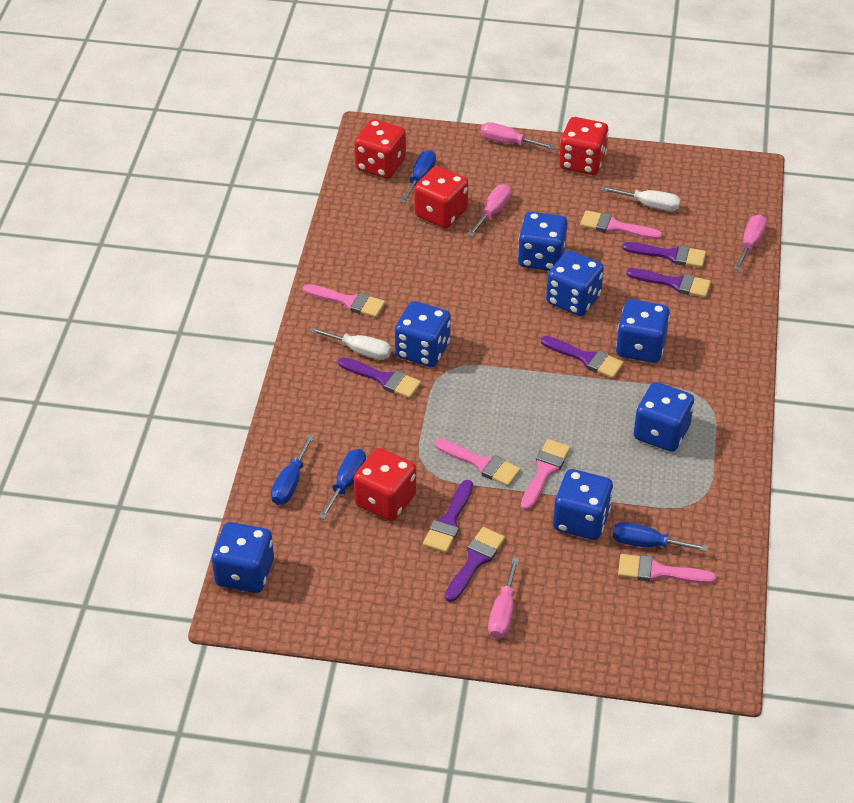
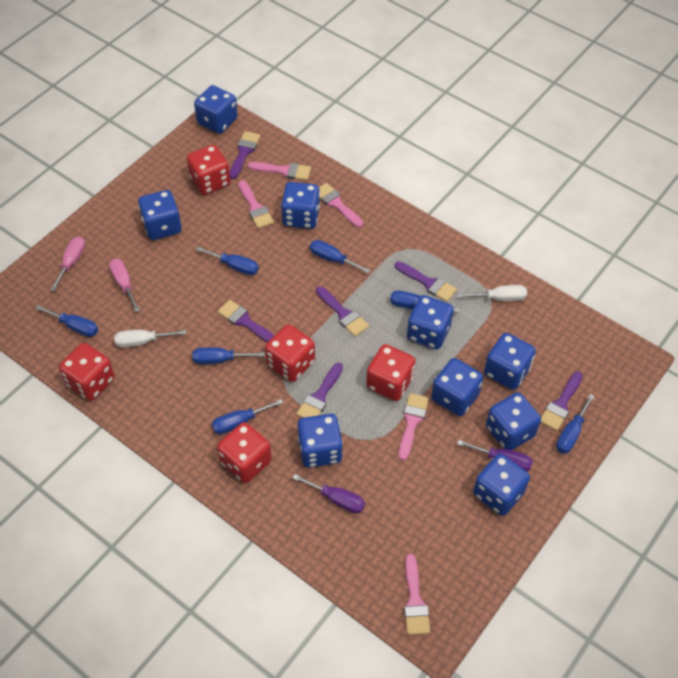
blue dice: 7 -> 9
blue screwdriver: 4 -> 7
pink screwdriver: 4 -> 2
purple screwdriver: 0 -> 2
red dice: 4 -> 5

